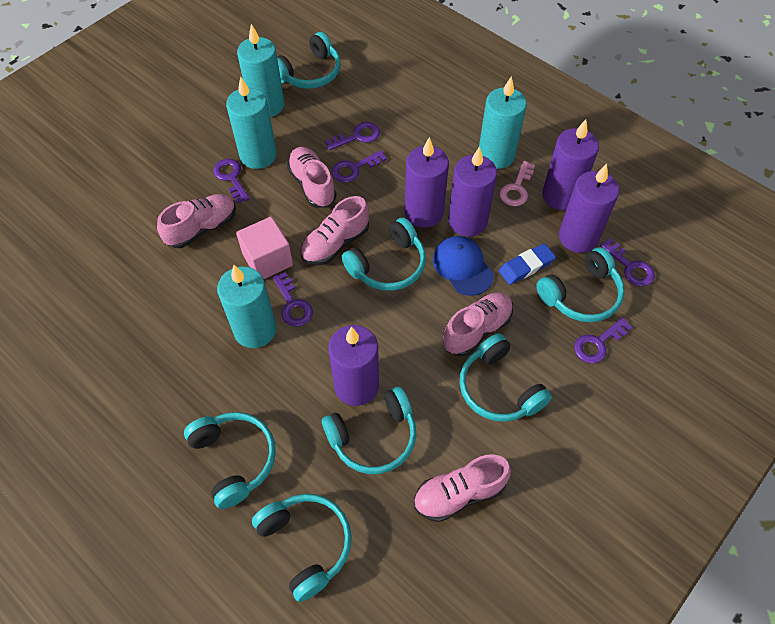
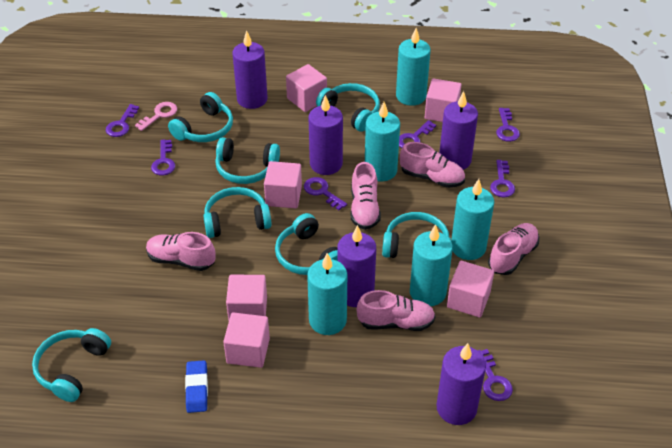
blue cap: 1 -> 0
pink cube: 1 -> 6
purple key: 6 -> 7
turquoise candle: 4 -> 5

